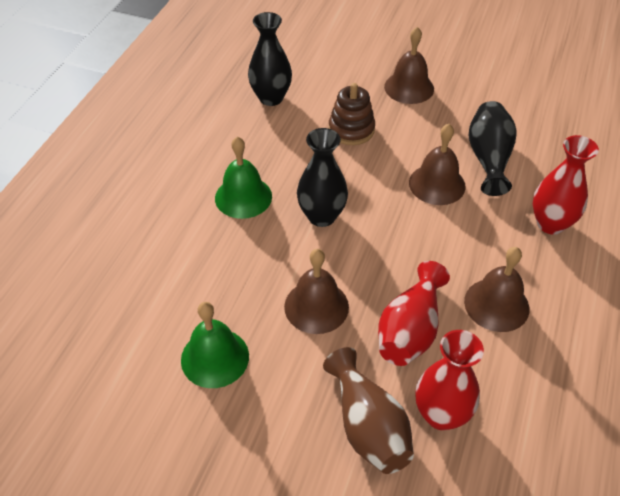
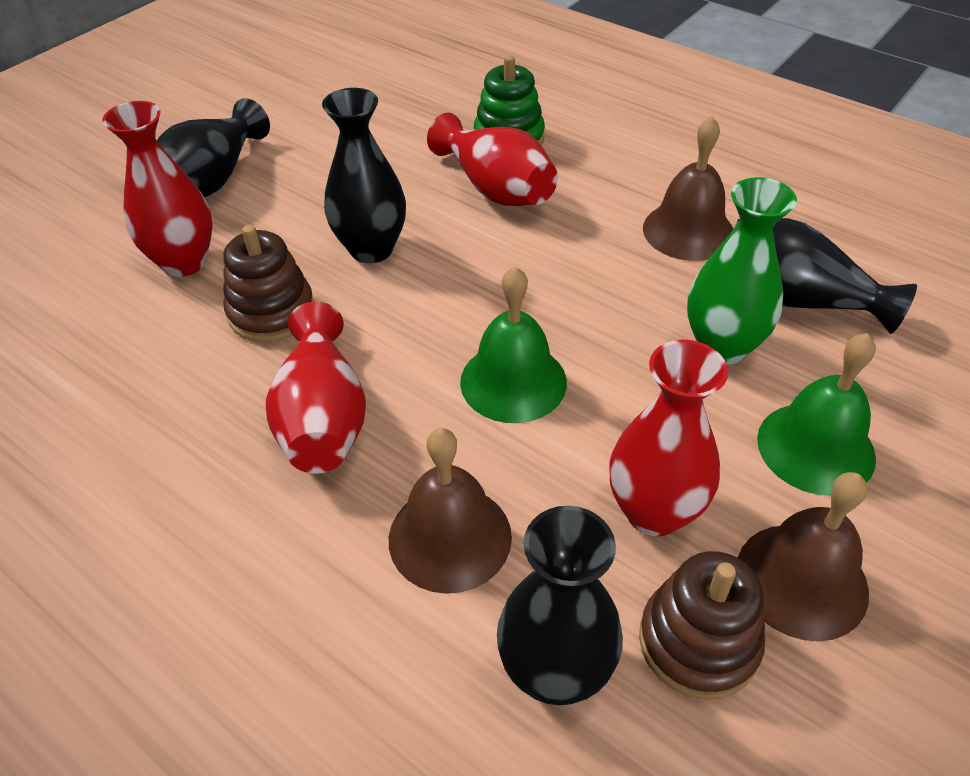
black vase: 3 -> 4
brown bell: 4 -> 3
brown stacking toy: 1 -> 2
brown vase: 1 -> 0
green stacking toy: 0 -> 1
green vase: 0 -> 1
red vase: 3 -> 4

